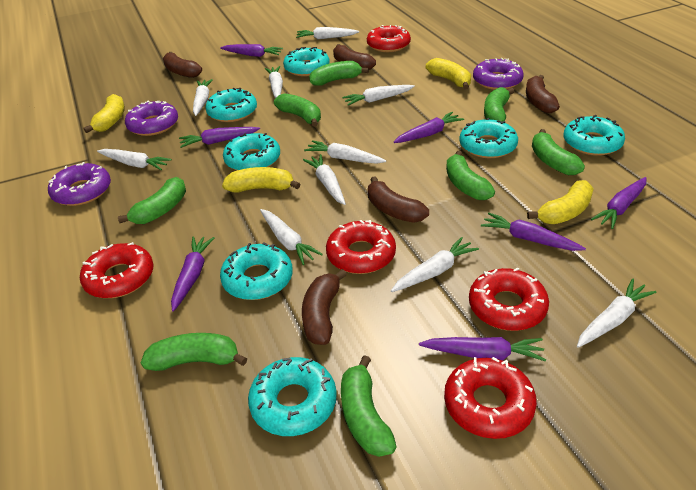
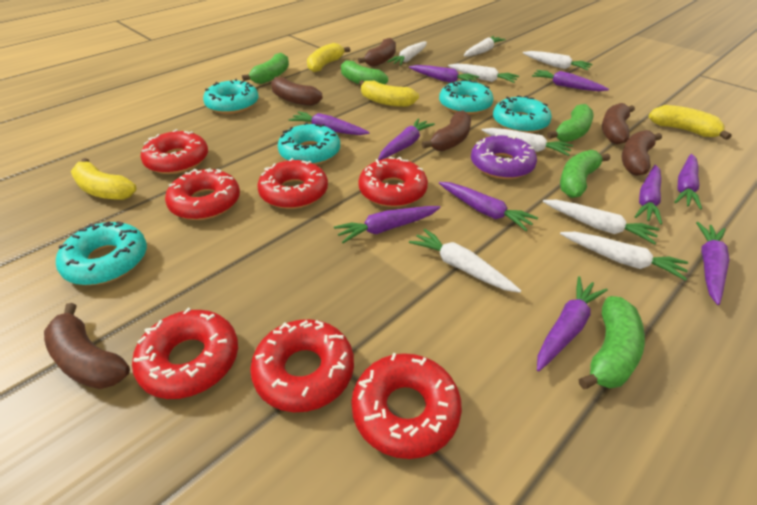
brown banana: 5 -> 6
green banana: 8 -> 5
purple carrot: 7 -> 10
purple donut: 3 -> 1
red donut: 5 -> 7
turquoise donut: 7 -> 5
white carrot: 10 -> 8

